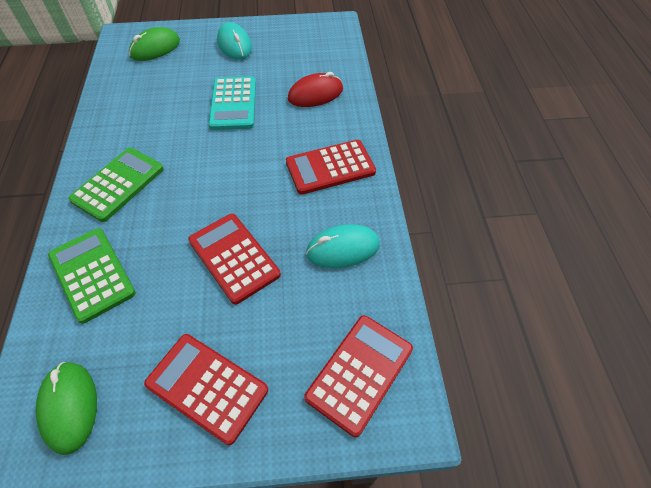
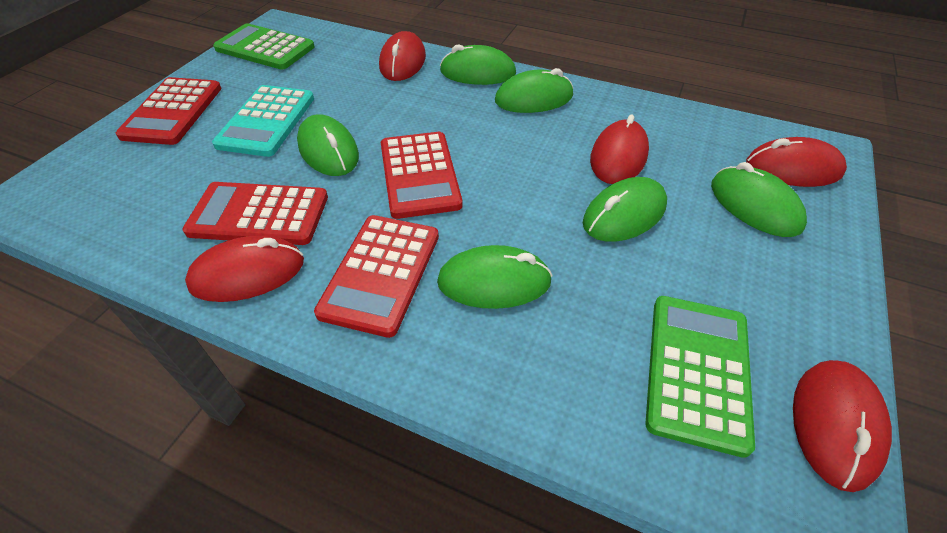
green mouse: 2 -> 6
red mouse: 1 -> 5
turquoise mouse: 2 -> 0

